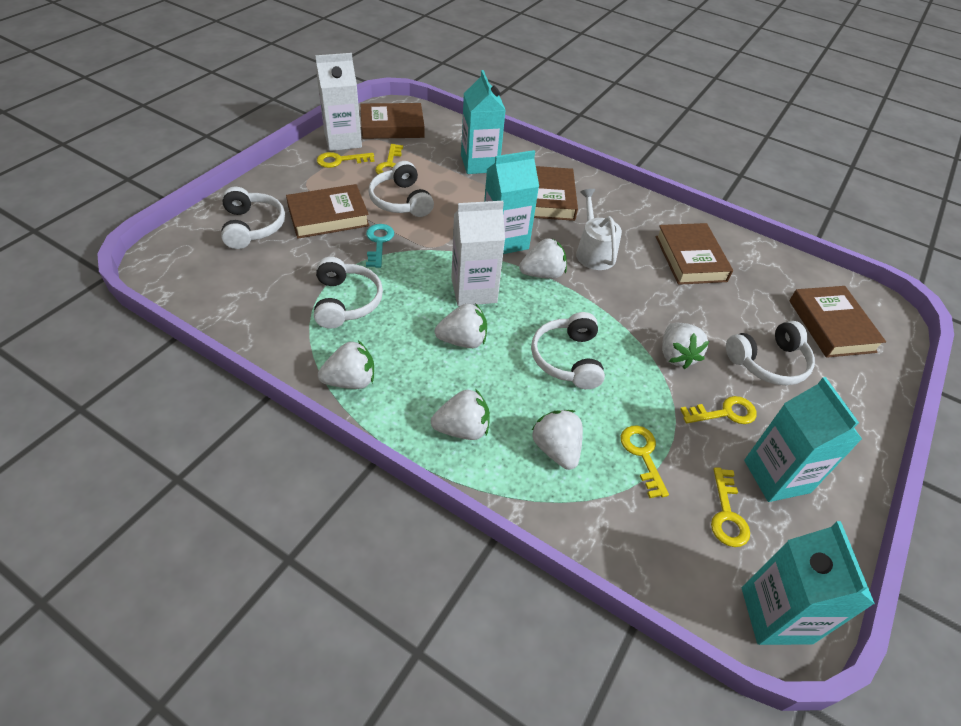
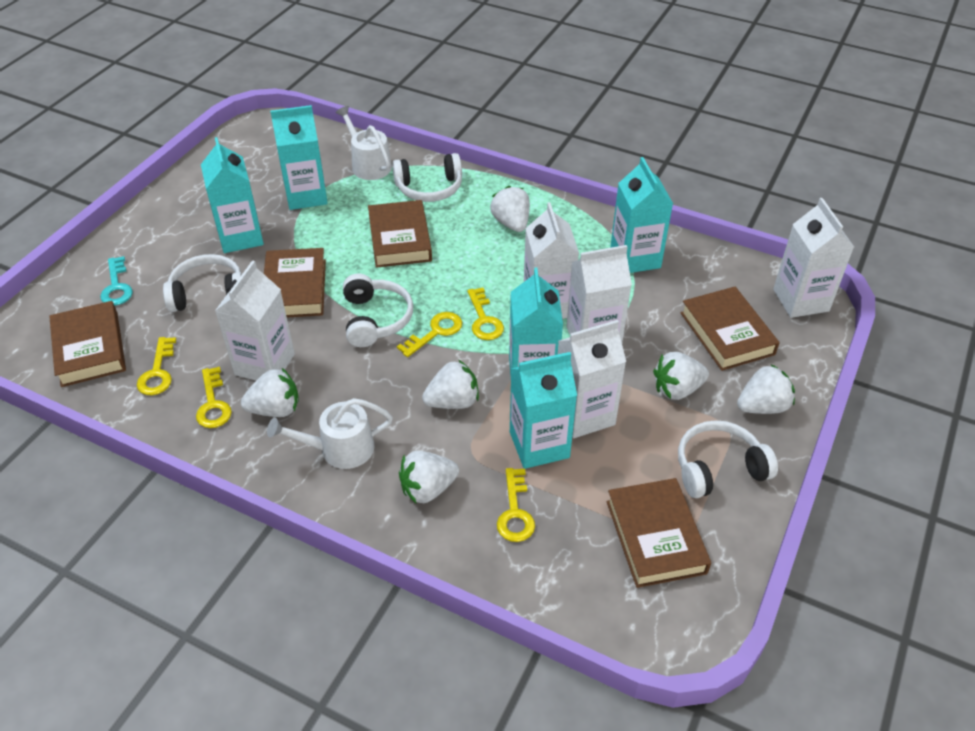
turquoise carton: 4 -> 5
white carton: 2 -> 5
white headphones: 5 -> 4
white watering can: 1 -> 2

